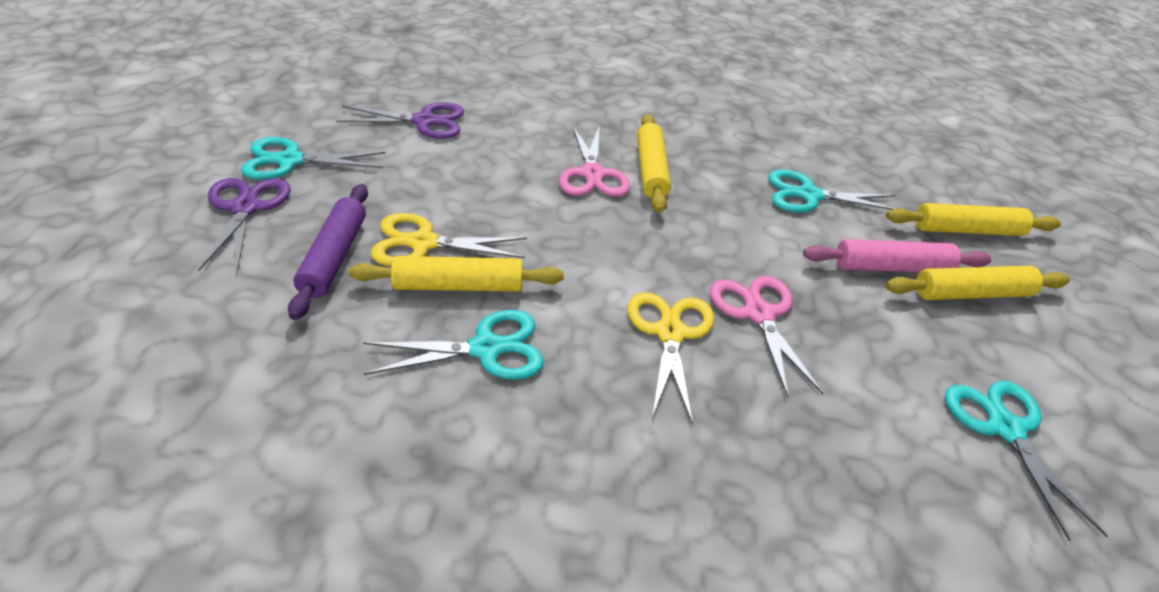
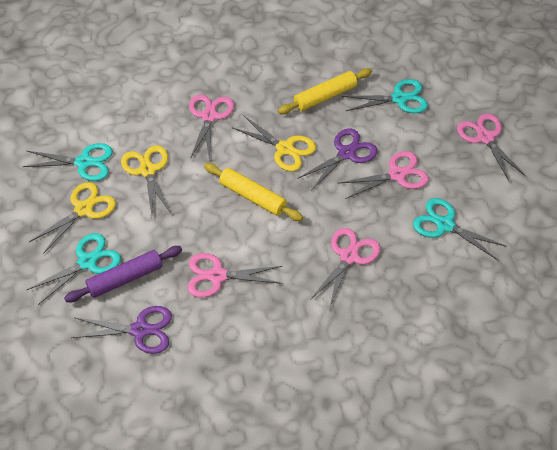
pink rolling pin: 1 -> 0
pink scissors: 2 -> 5
yellow rolling pin: 4 -> 2
yellow scissors: 2 -> 3

